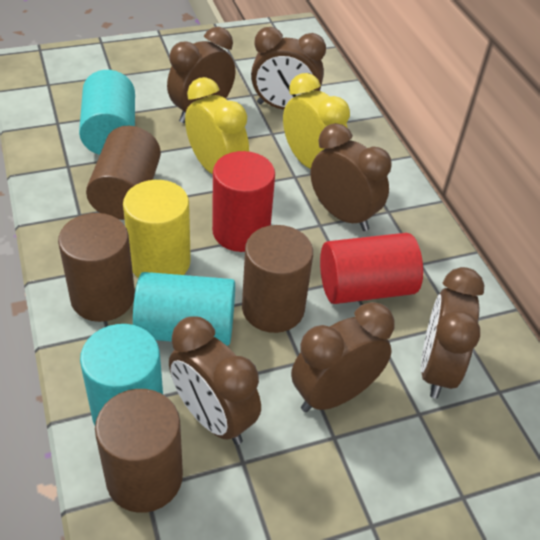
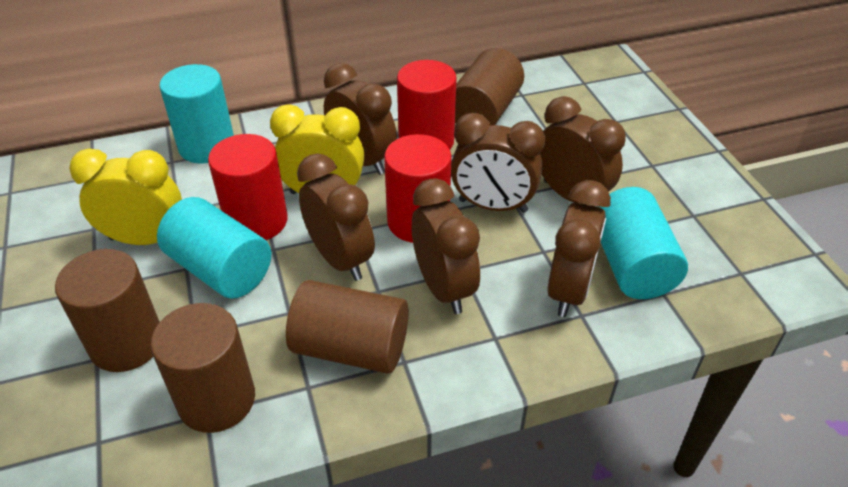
red cylinder: 2 -> 3
yellow cylinder: 1 -> 0

